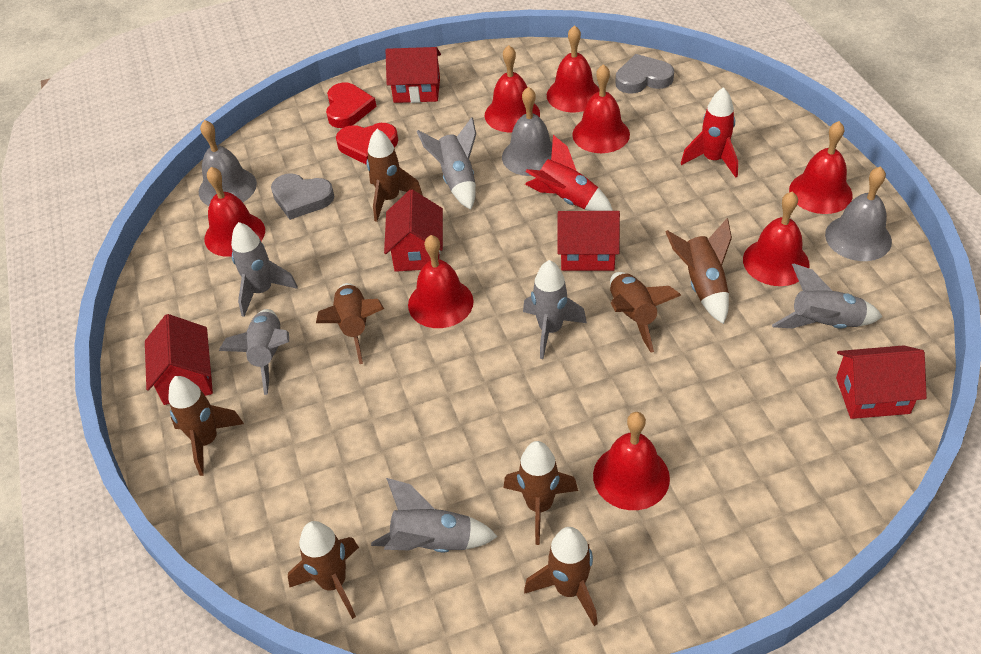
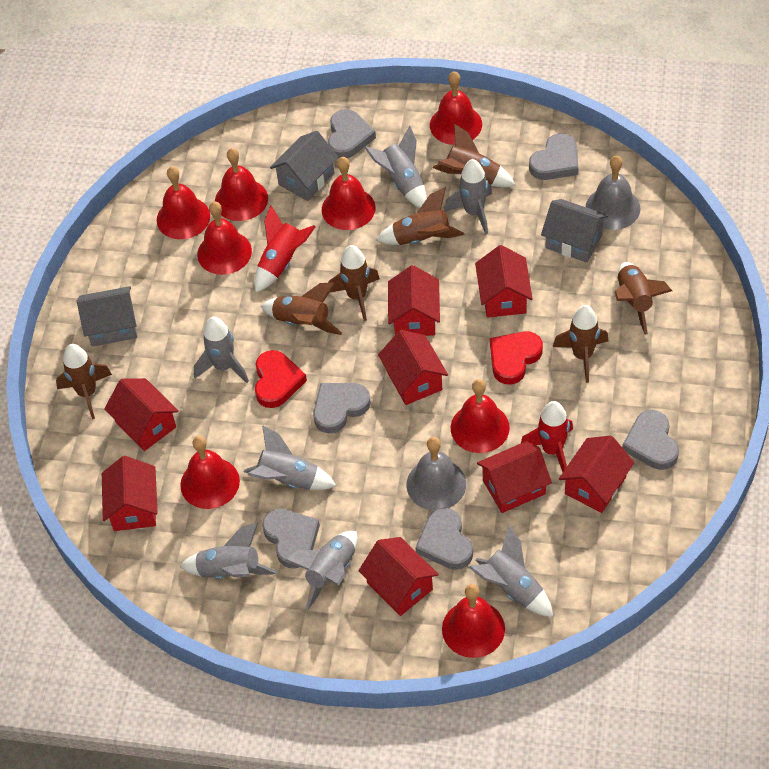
brown rocket: 8 -> 7
grey bell: 3 -> 2
grey heart: 2 -> 6
grey house: 0 -> 3
grey rocket: 6 -> 7
red house: 5 -> 8

